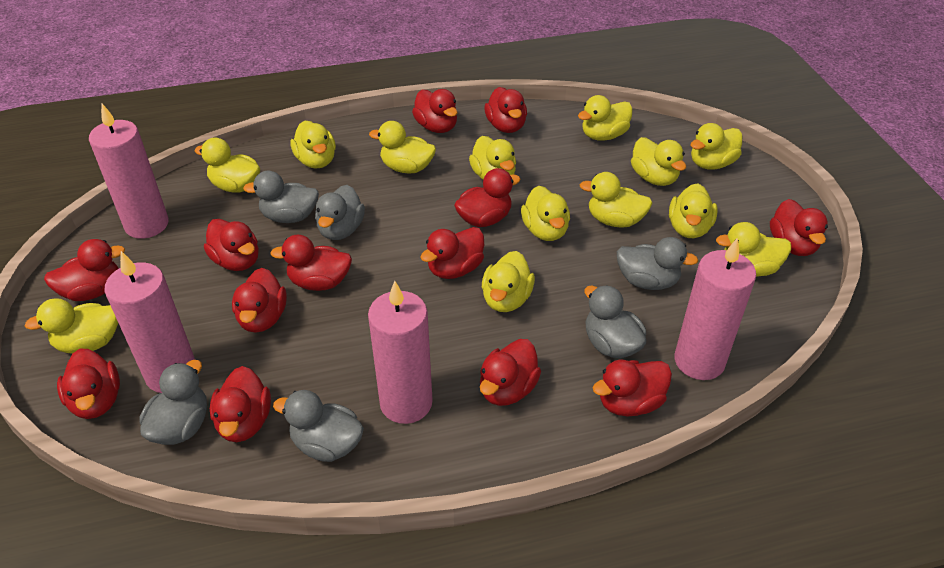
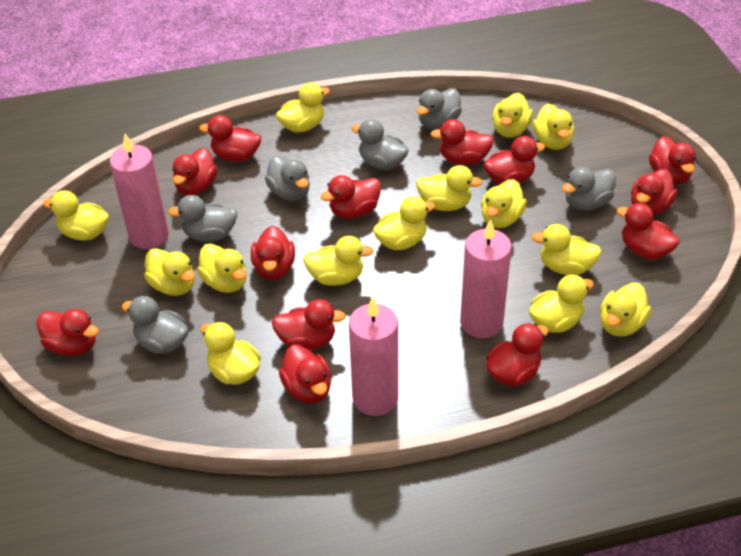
pink candle: 4 -> 3
yellow duck: 13 -> 14

